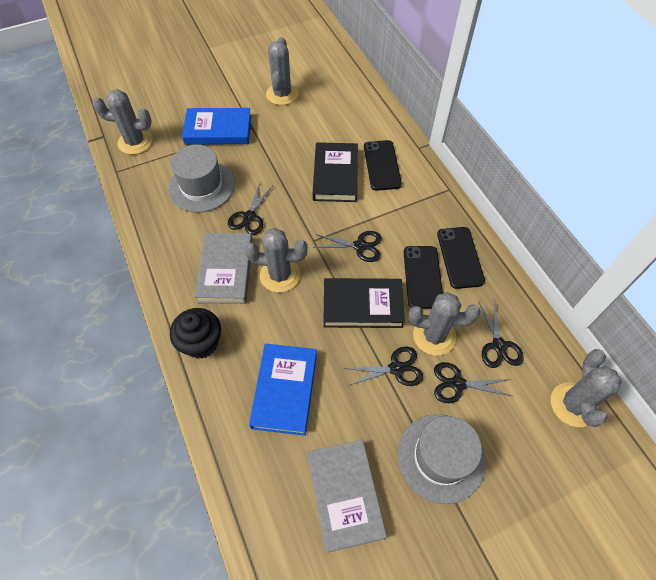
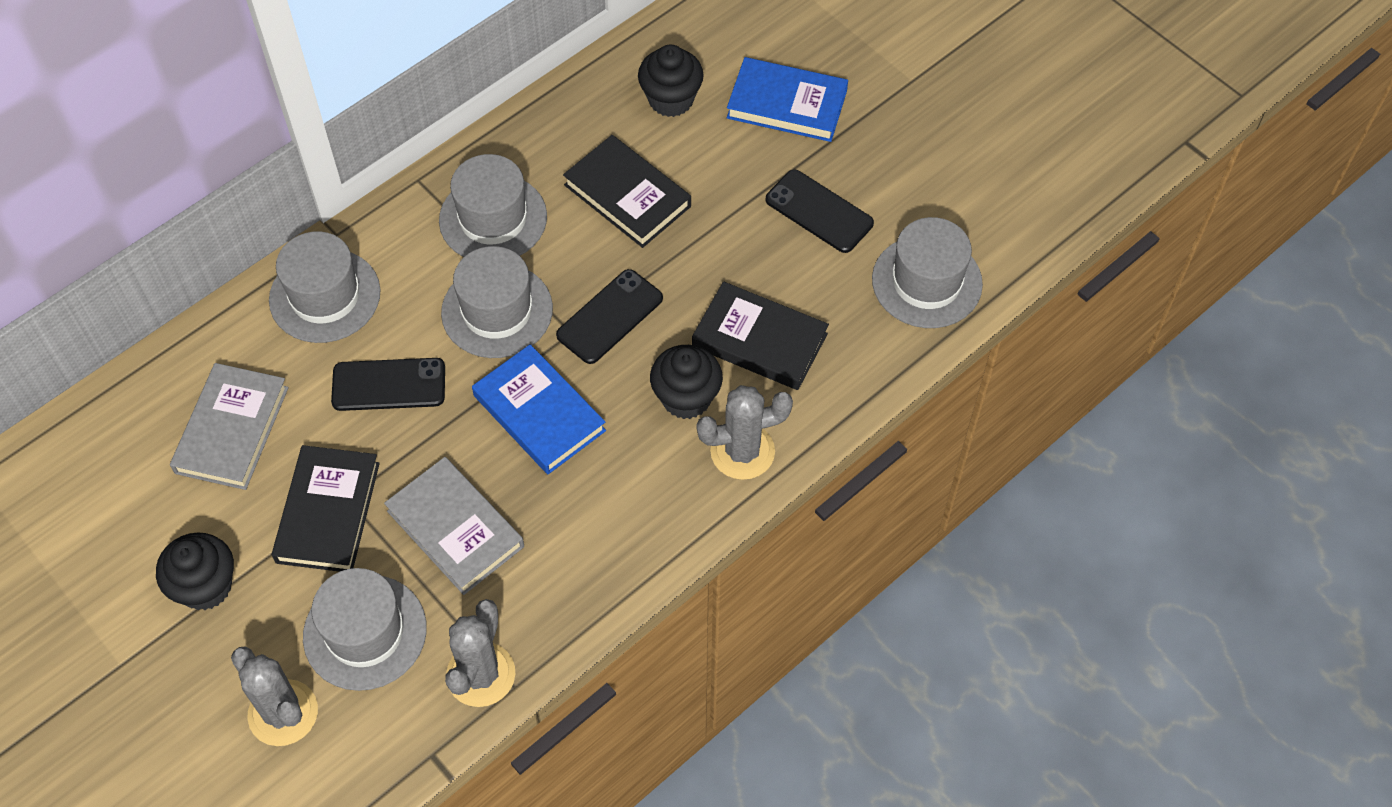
black book: 2 -> 3
black cupcake: 1 -> 3
black scissors: 5 -> 0
grey cactus: 5 -> 3
grey hat: 2 -> 5

